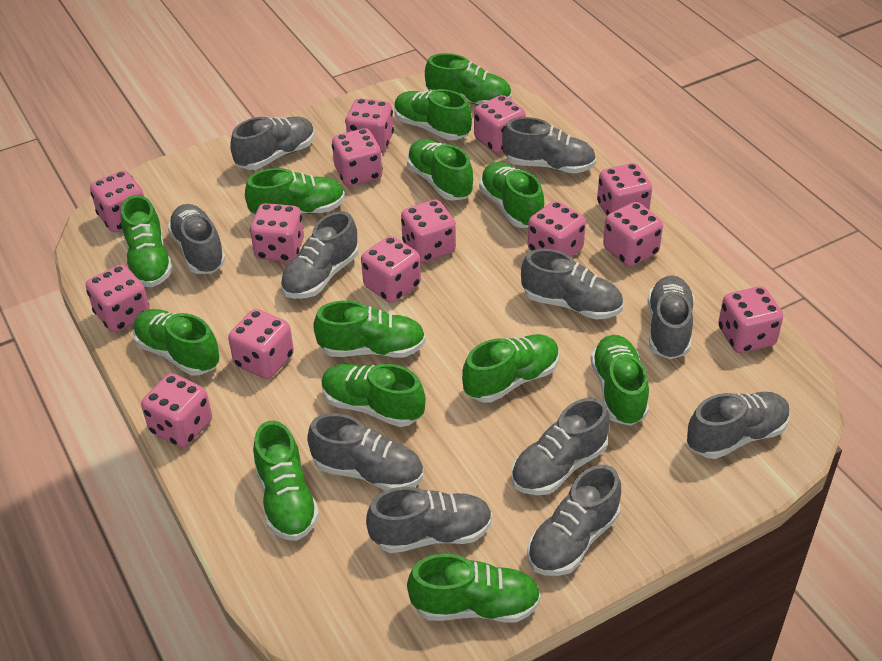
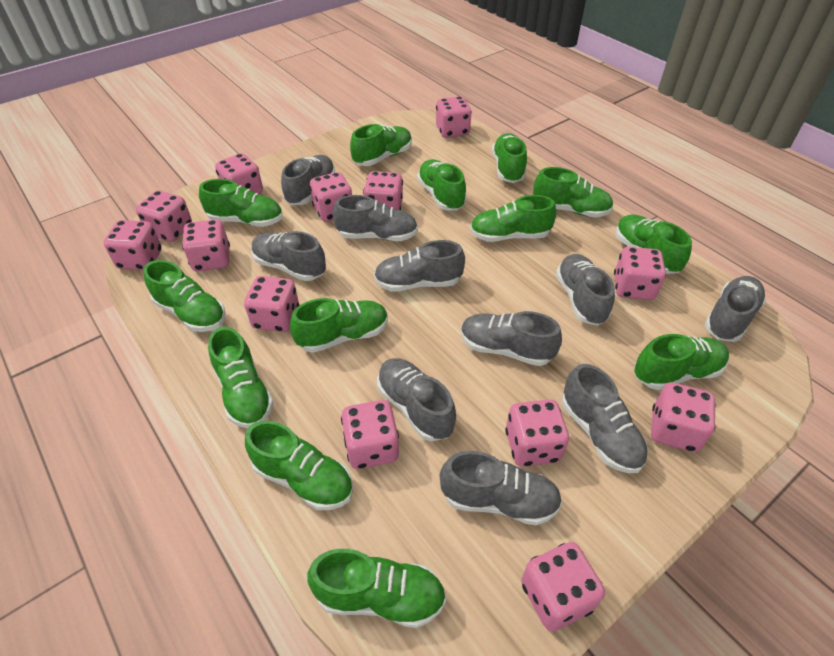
grey shoe: 11 -> 10
pink dice: 14 -> 13

